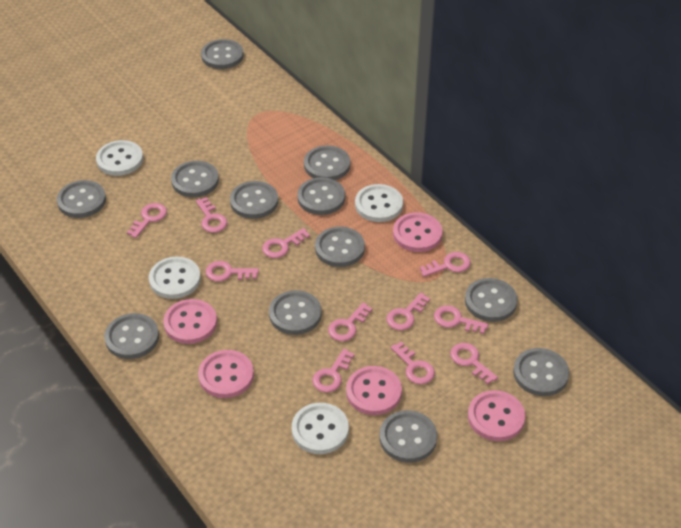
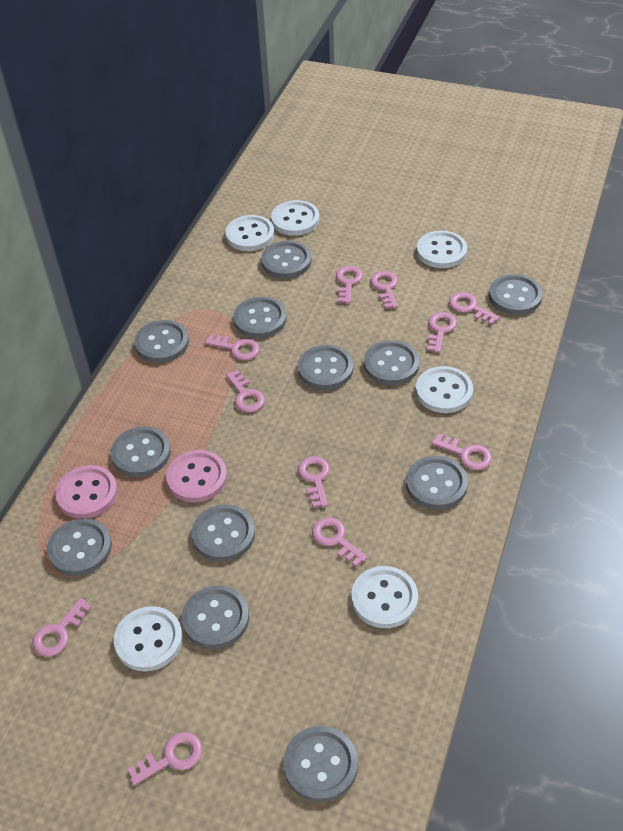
pink button: 5 -> 2
white button: 4 -> 6

